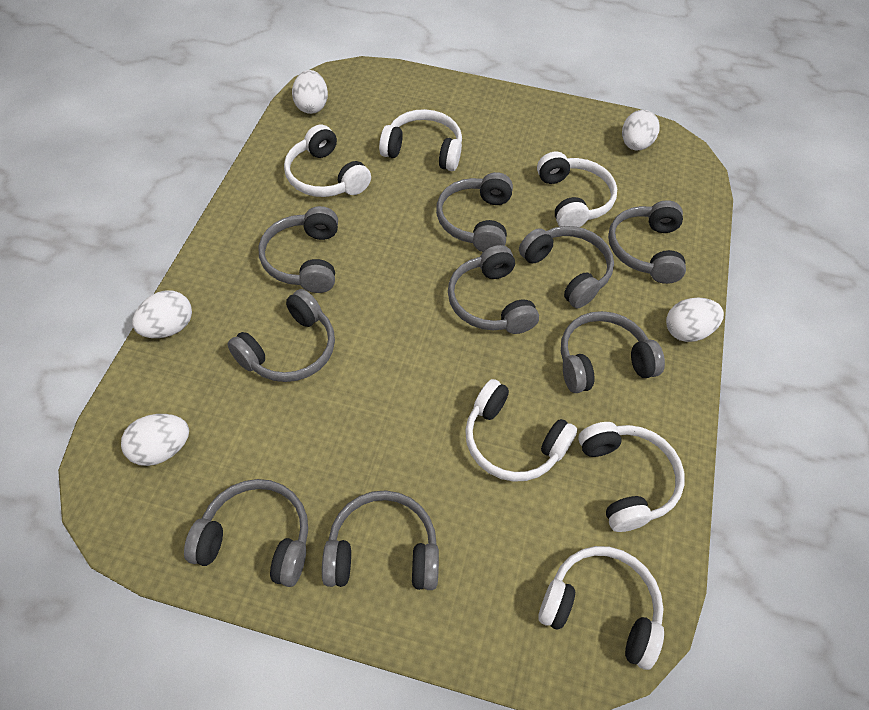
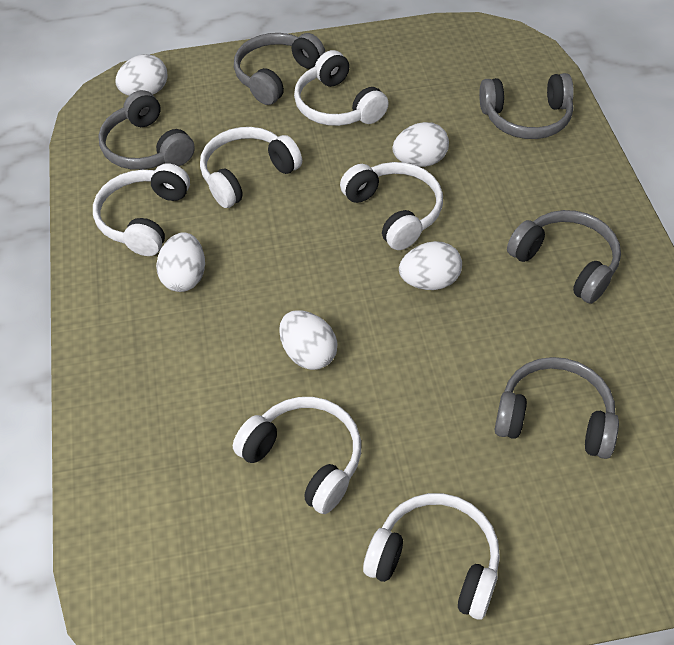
grey headphones: 9 -> 5

